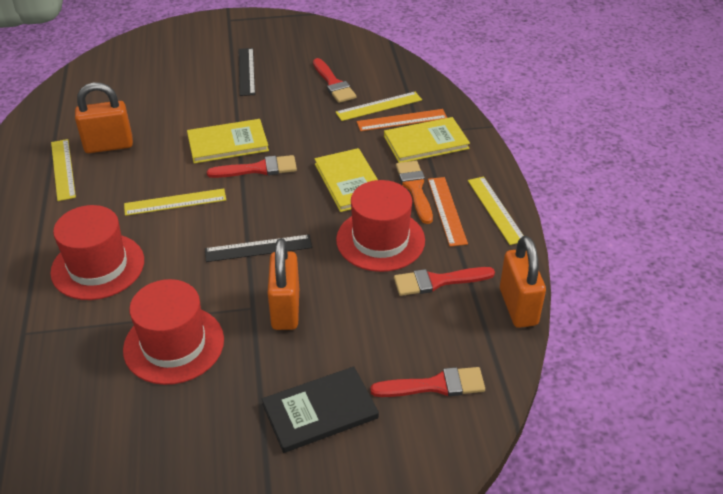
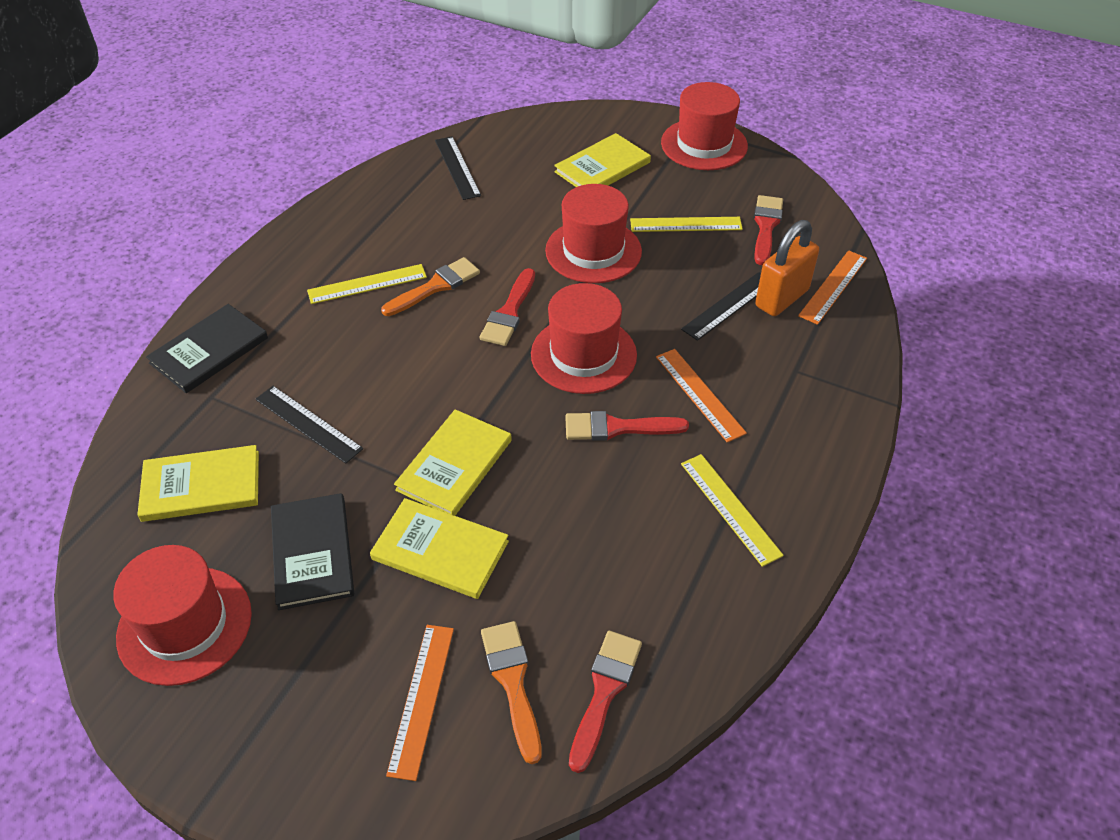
black book: 1 -> 2
black ruler: 2 -> 3
orange brush: 1 -> 2
orange padlock: 3 -> 1
orange ruler: 2 -> 3
red hat: 3 -> 4
yellow book: 3 -> 4
yellow ruler: 4 -> 3

